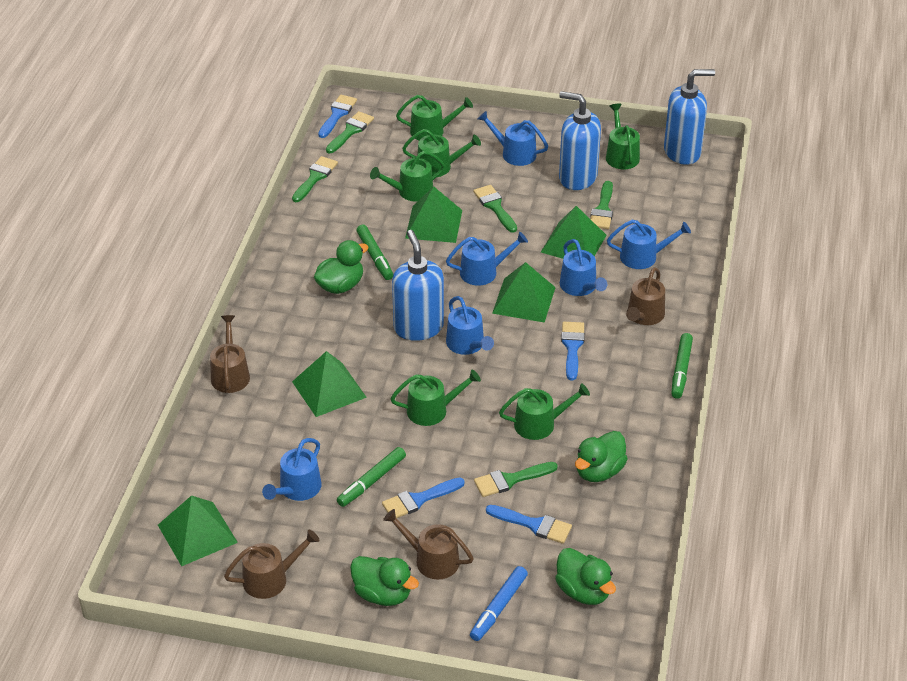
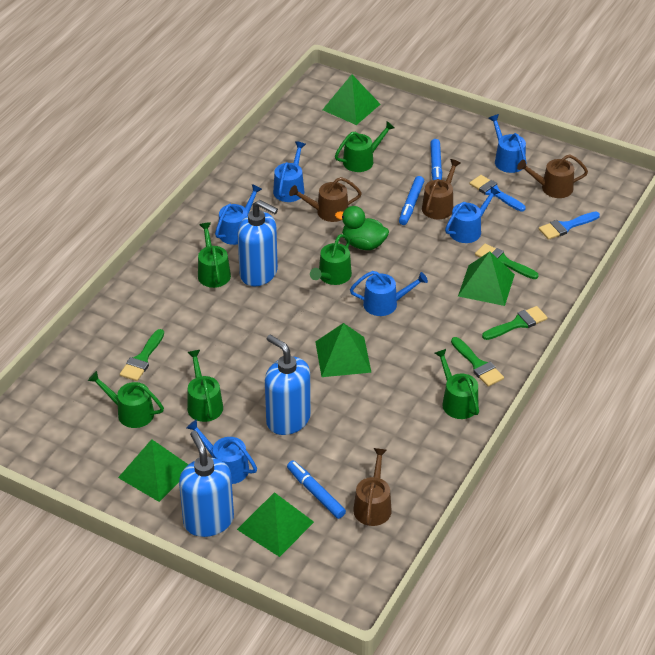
blue brush: 4 -> 2
blue marker: 1 -> 3
green brush: 5 -> 4
green duck: 4 -> 1
green marker: 3 -> 0

